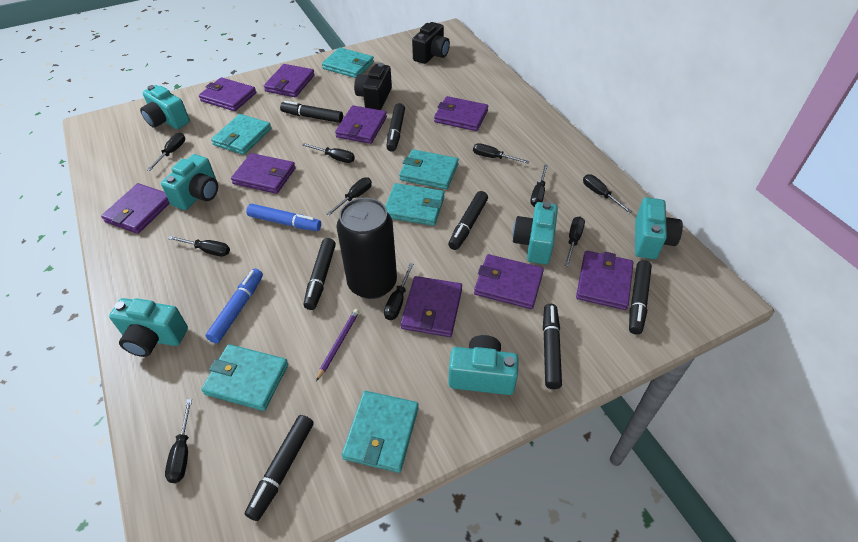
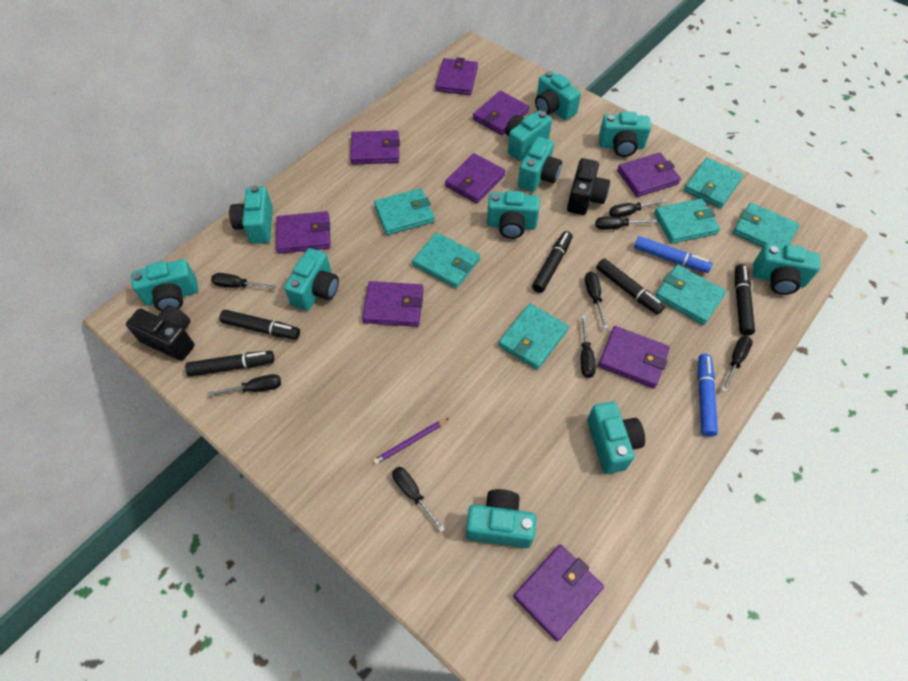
black can: 1 -> 0
black marker: 7 -> 5
black screwdriver: 10 -> 8
turquoise camera: 6 -> 11
turquoise wallet: 6 -> 7

